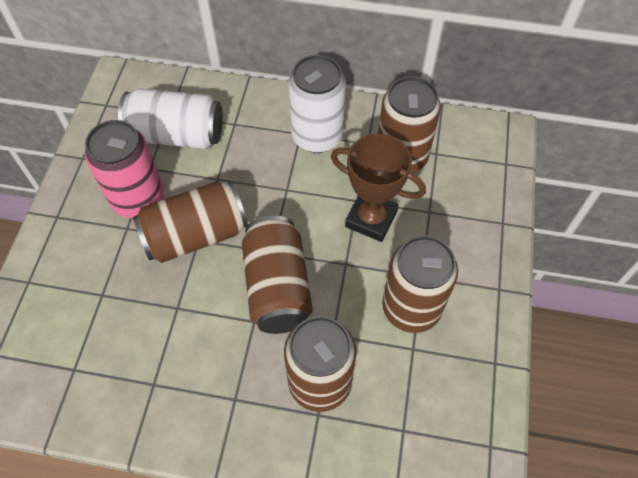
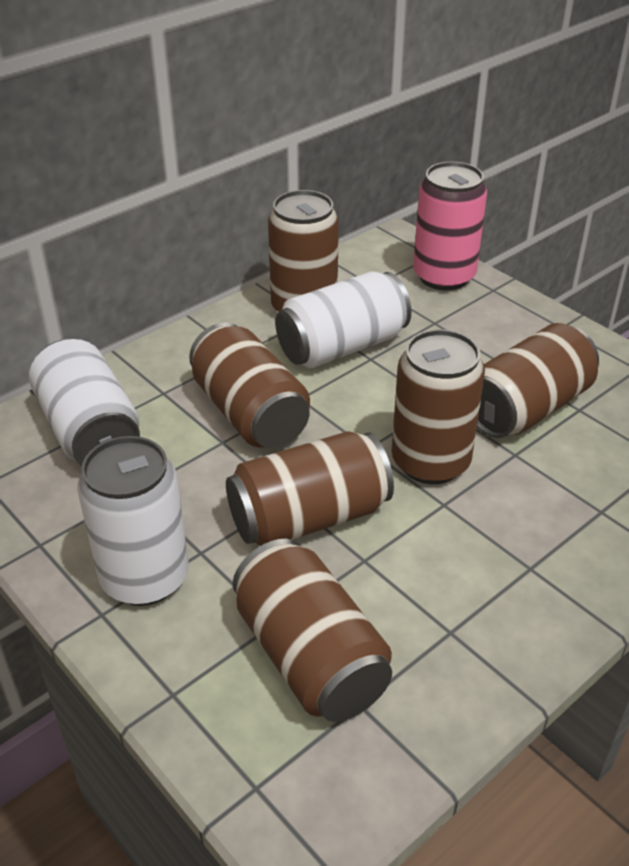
brown can: 5 -> 6
brown trophy: 1 -> 0
white can: 2 -> 3

